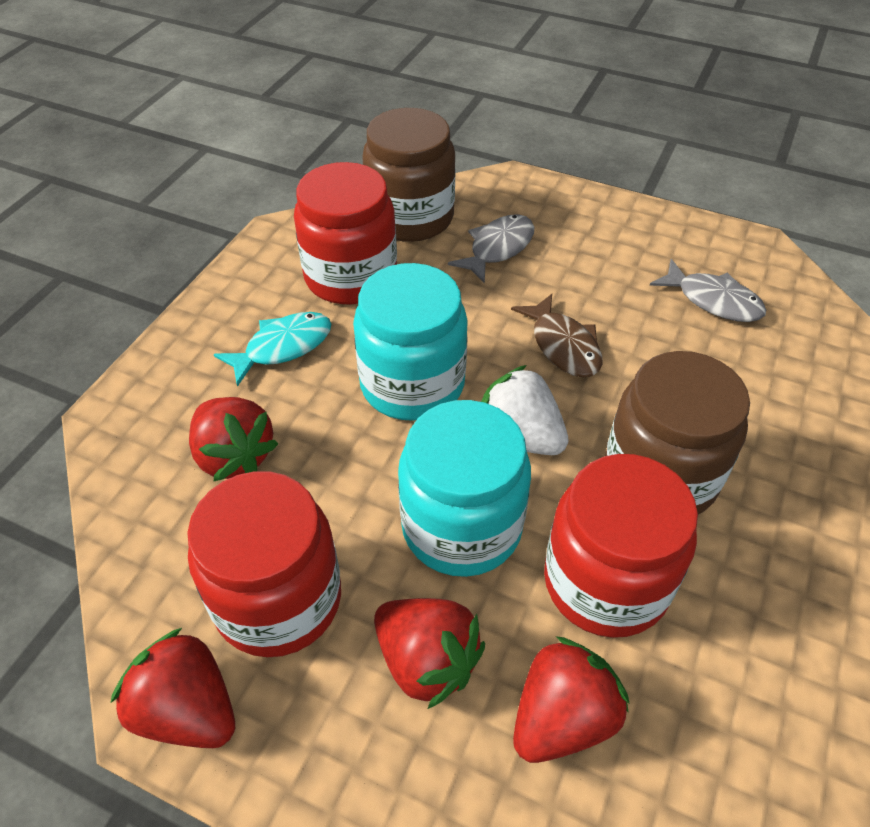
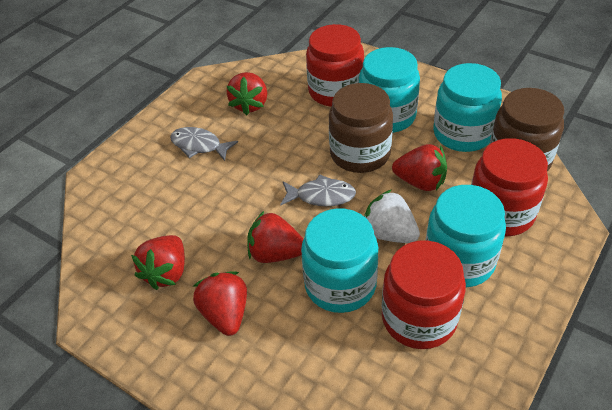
brown fish: 1 -> 0
red strawberry: 4 -> 5
turquoise fish: 1 -> 0
turquoise jar: 2 -> 4

